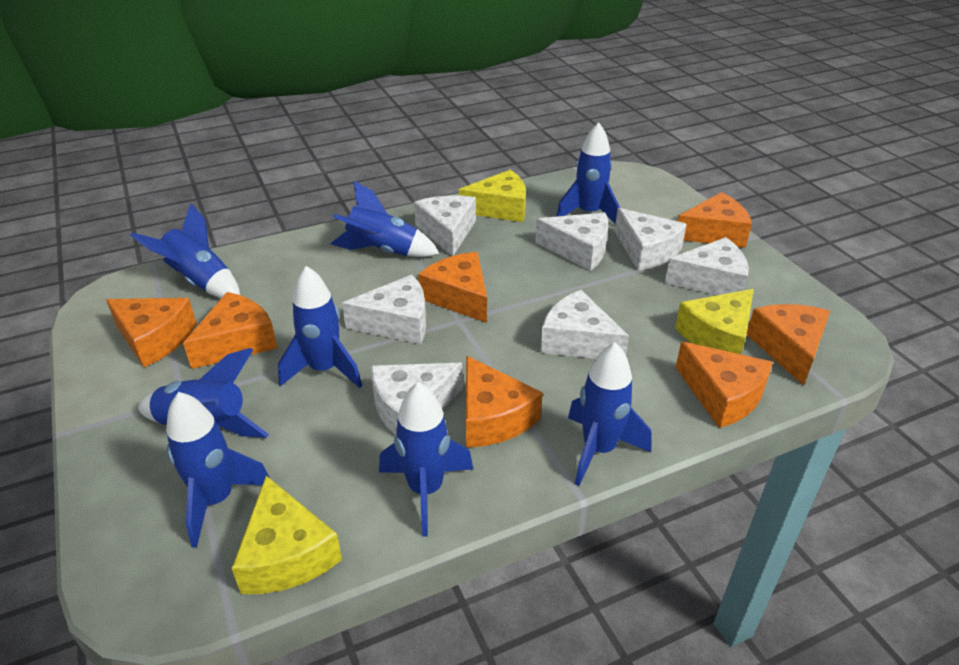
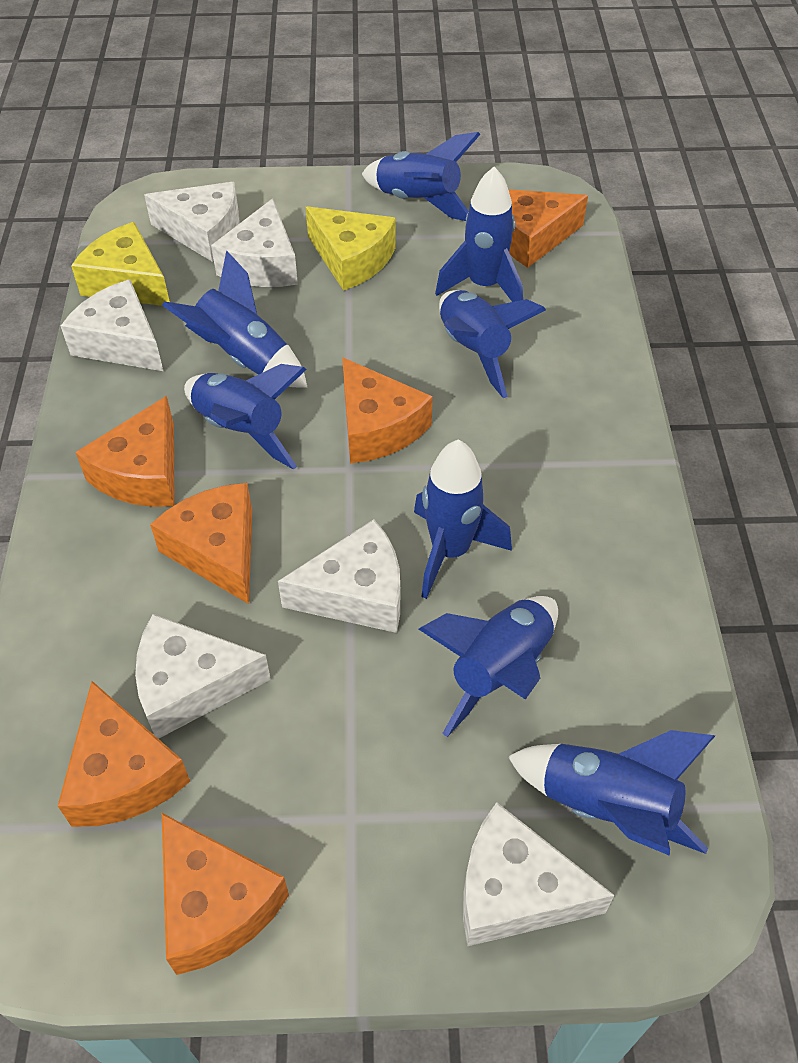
orange cheese: 7 -> 6
white cheese: 7 -> 6
yellow cheese: 3 -> 2

